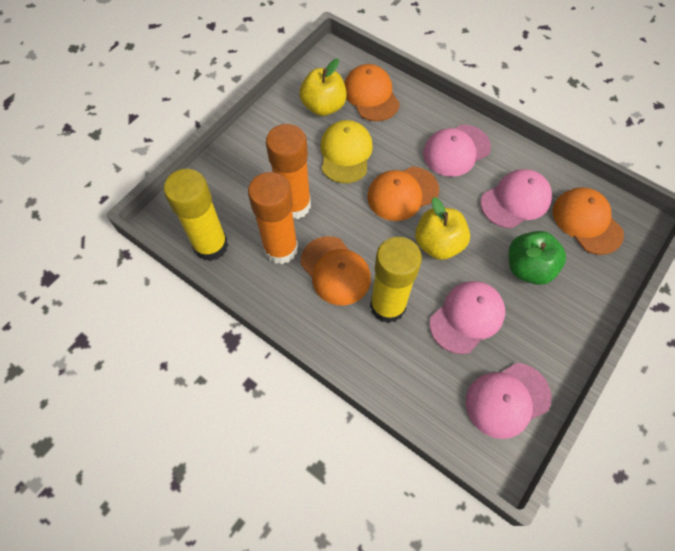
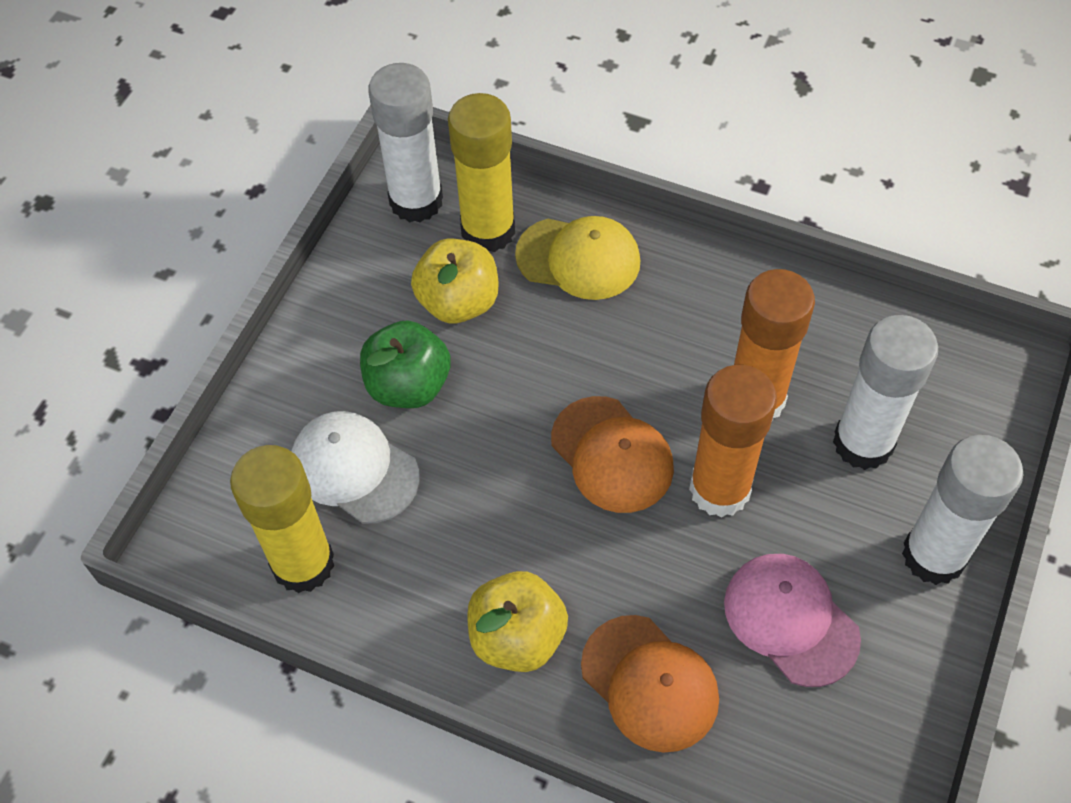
orange cap: 4 -> 2
pink cap: 4 -> 1
white cap: 0 -> 1
white glue stick: 0 -> 3

